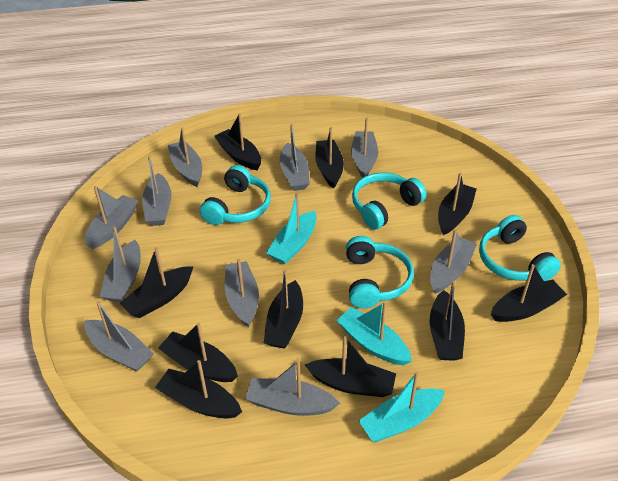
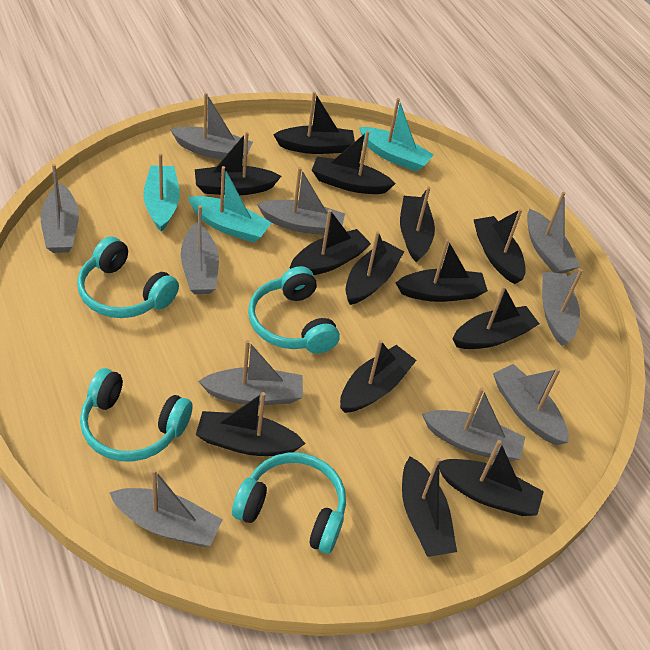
black boat: 10 -> 13

